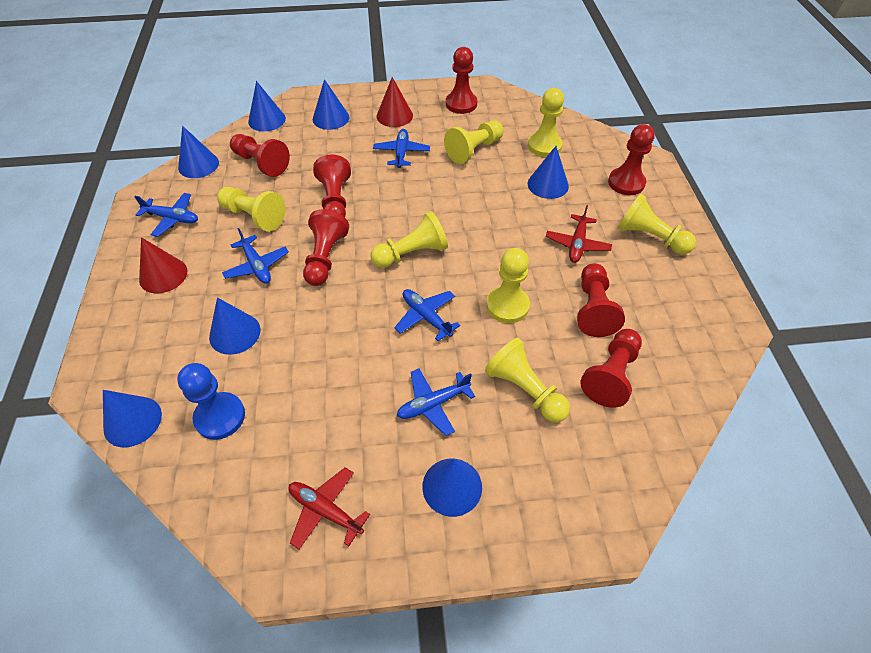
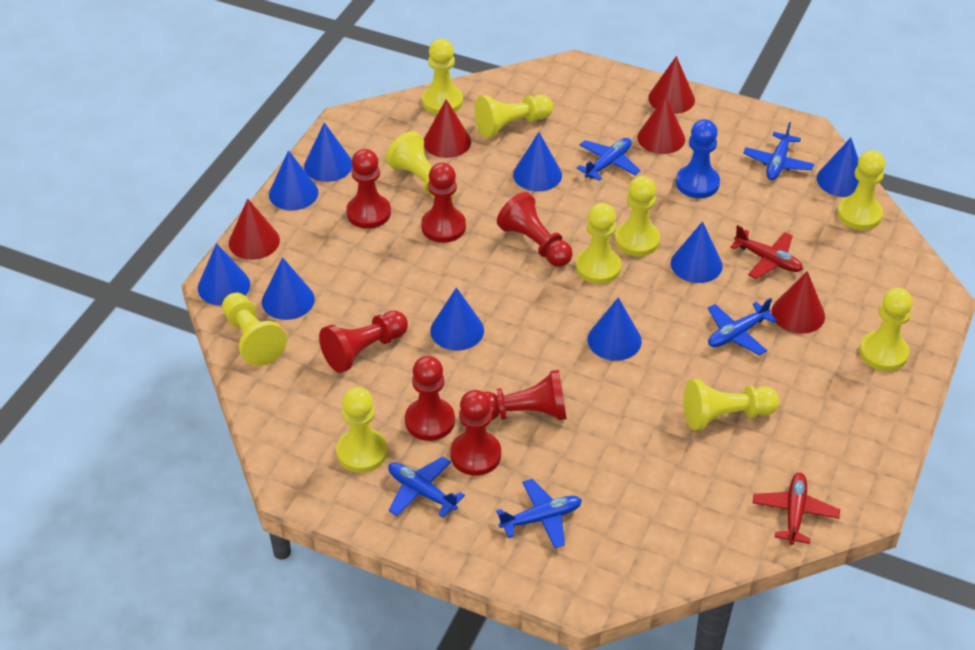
blue cone: 7 -> 9
red cone: 2 -> 5
yellow pawn: 7 -> 10

